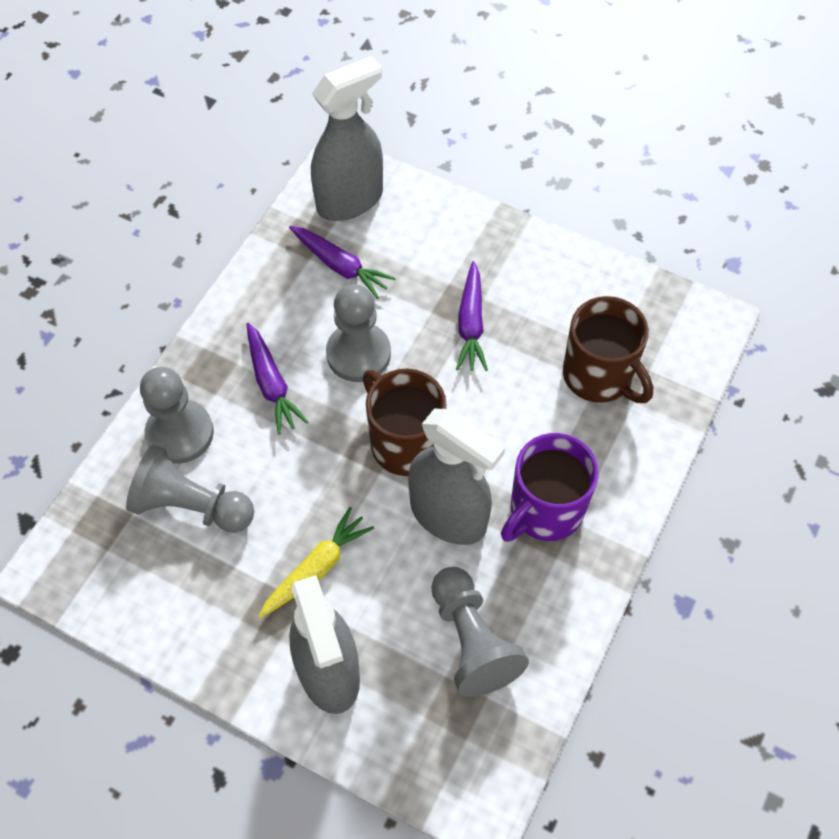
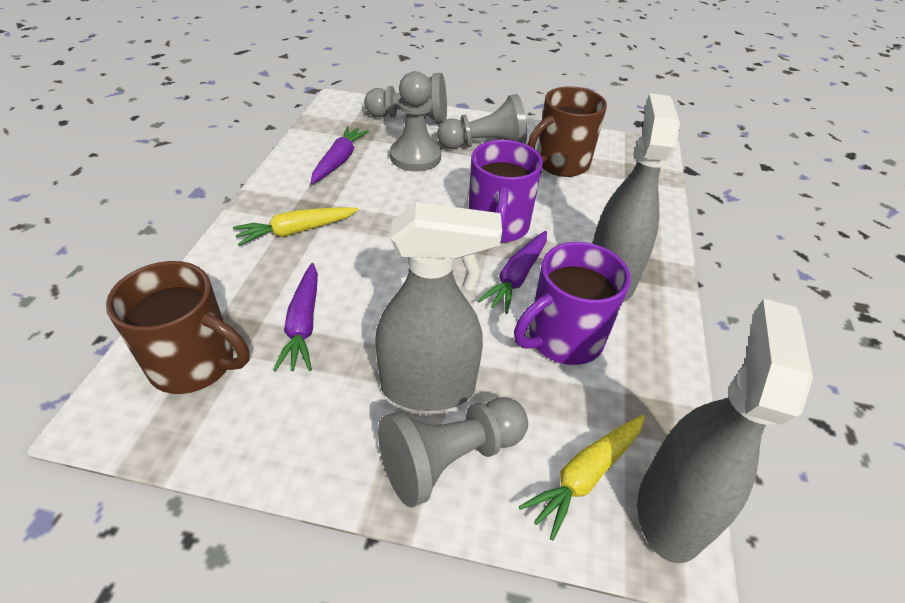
purple mug: 1 -> 2
yellow carrot: 1 -> 2

